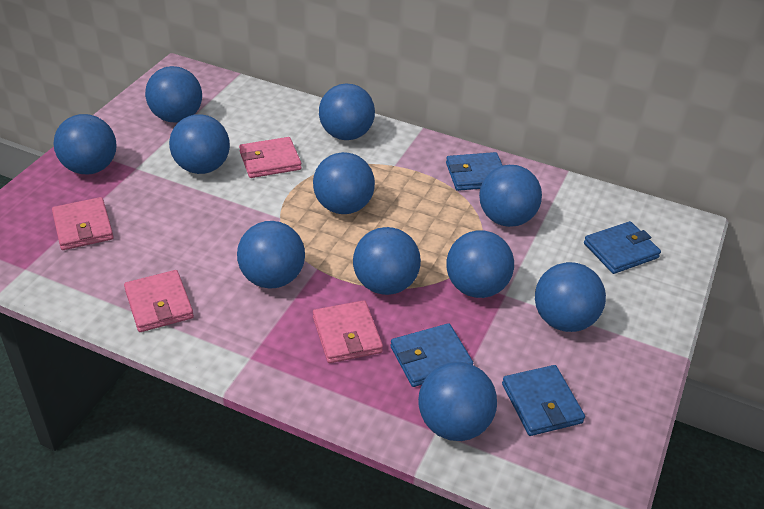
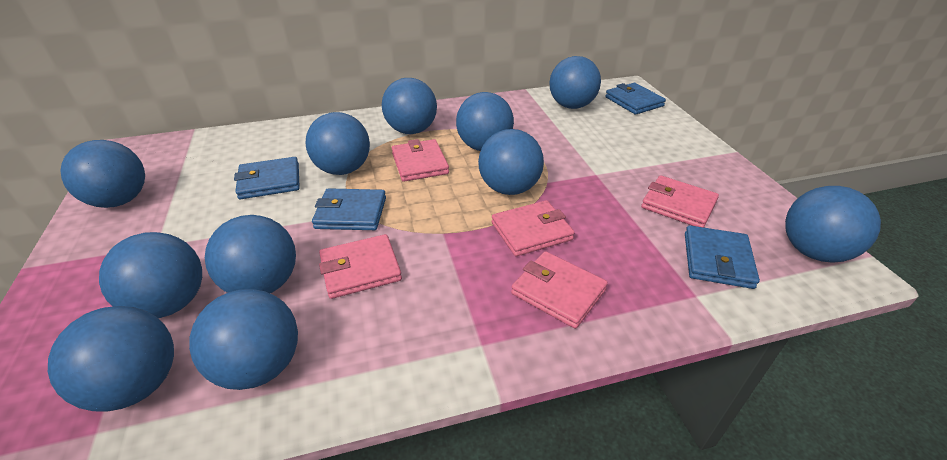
pink wallet: 4 -> 5

